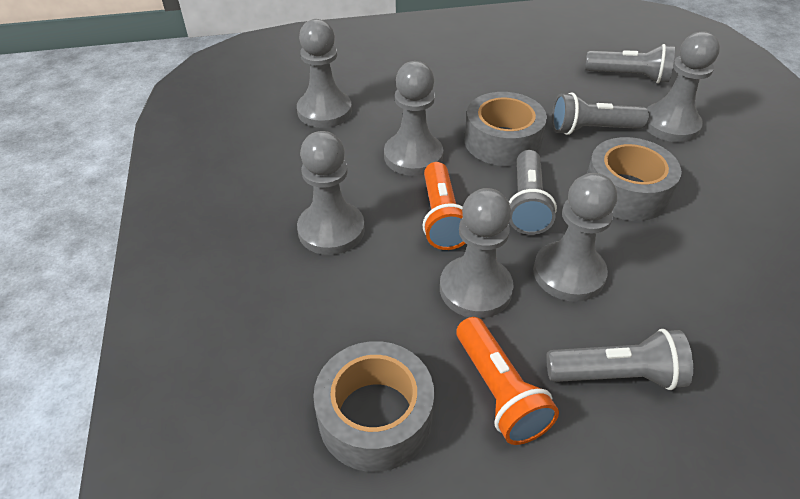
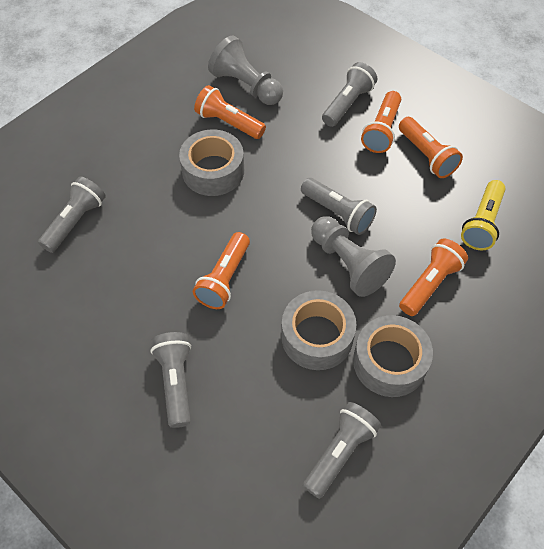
grey flashlight: 4 -> 5
grey pawn: 6 -> 2
orange flashlight: 2 -> 5
yellow flashlight: 0 -> 1

